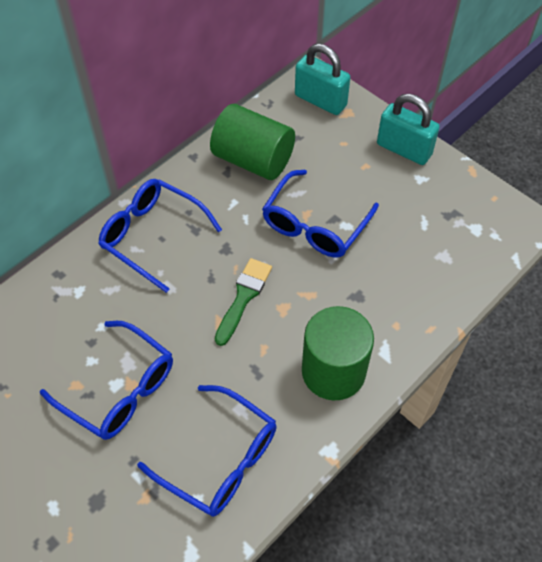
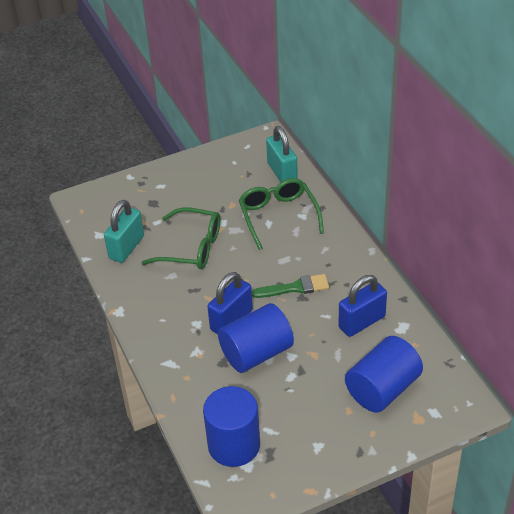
blue cylinder: 0 -> 3
blue glasses: 4 -> 0
blue padlock: 0 -> 2
green cylinder: 2 -> 0
green glasses: 0 -> 2

